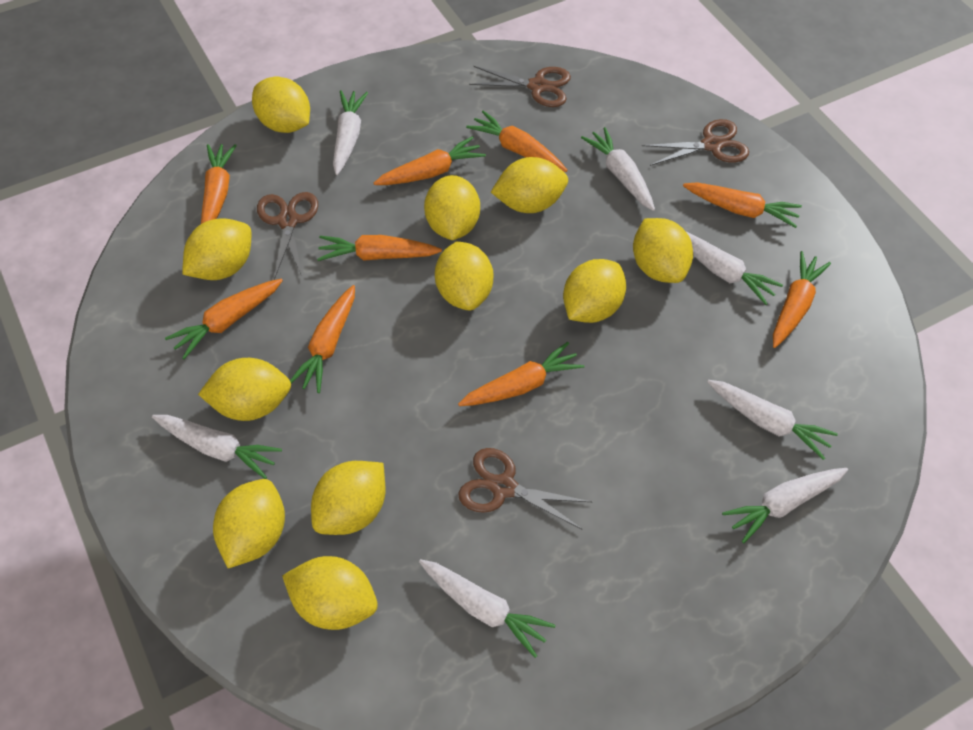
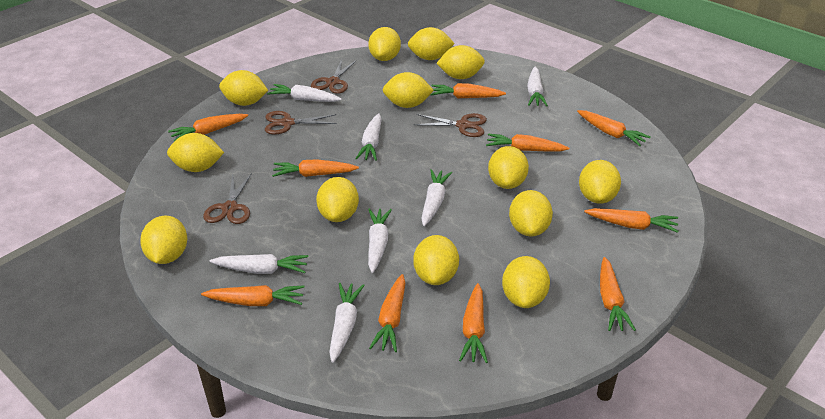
orange carrot: 9 -> 10
yellow lemon: 11 -> 13

